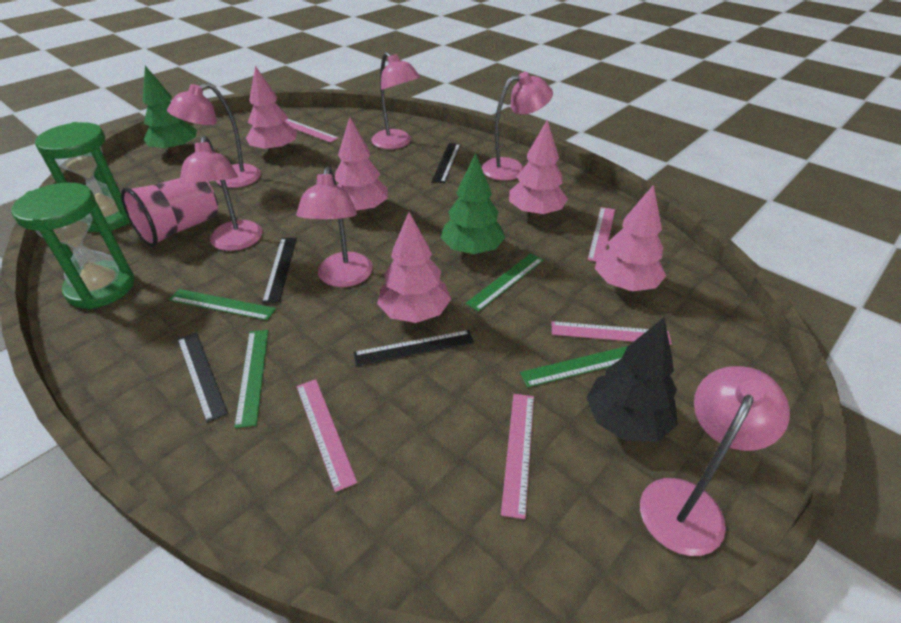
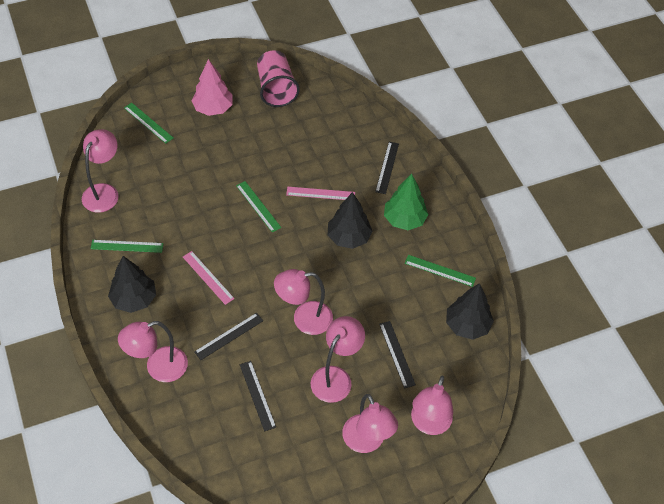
black tree: 1 -> 3
green hourglass: 2 -> 0
green tree: 2 -> 1
pink ruler: 5 -> 2
pink tree: 5 -> 1

